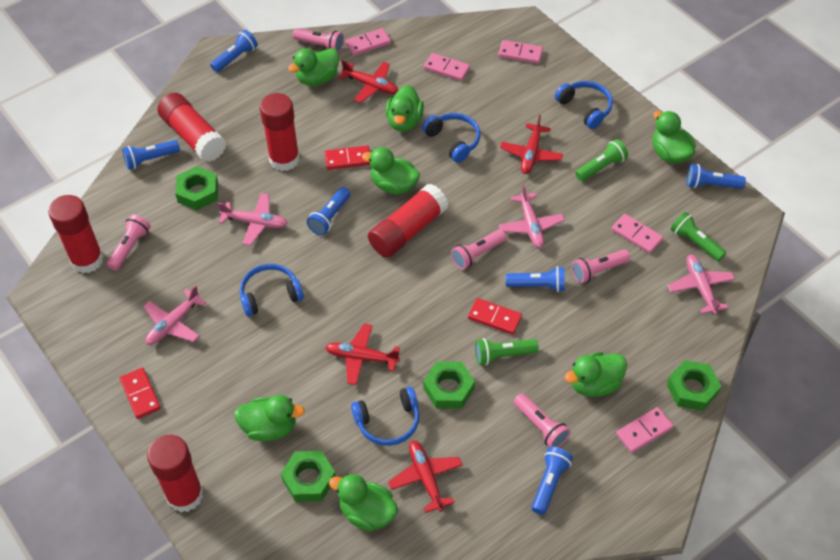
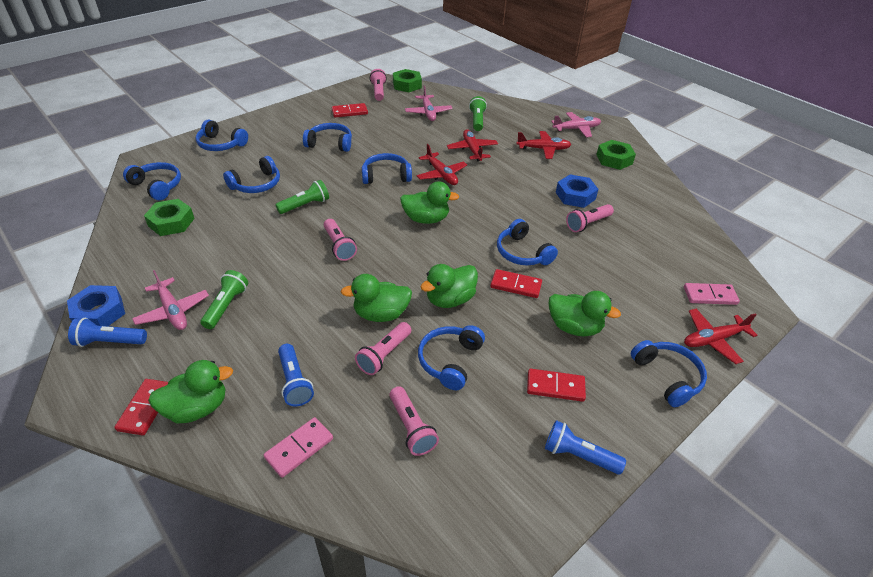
blue flashlight: 6 -> 3
blue headphones: 4 -> 8
blue nut: 0 -> 2
green duck: 7 -> 5
green nut: 4 -> 3
pink domino: 5 -> 2
pink plane: 4 -> 3
red domino: 3 -> 4
red glue stick: 5 -> 0

